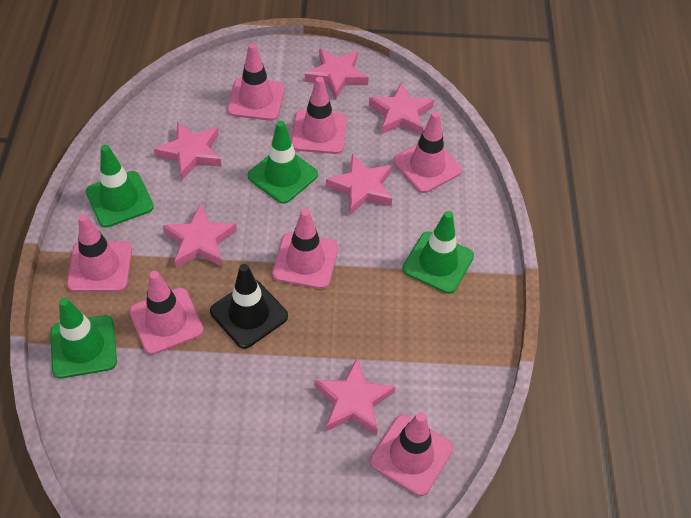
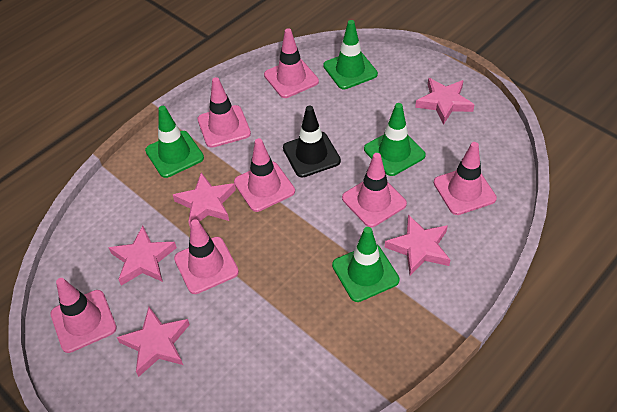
pink star: 6 -> 5

